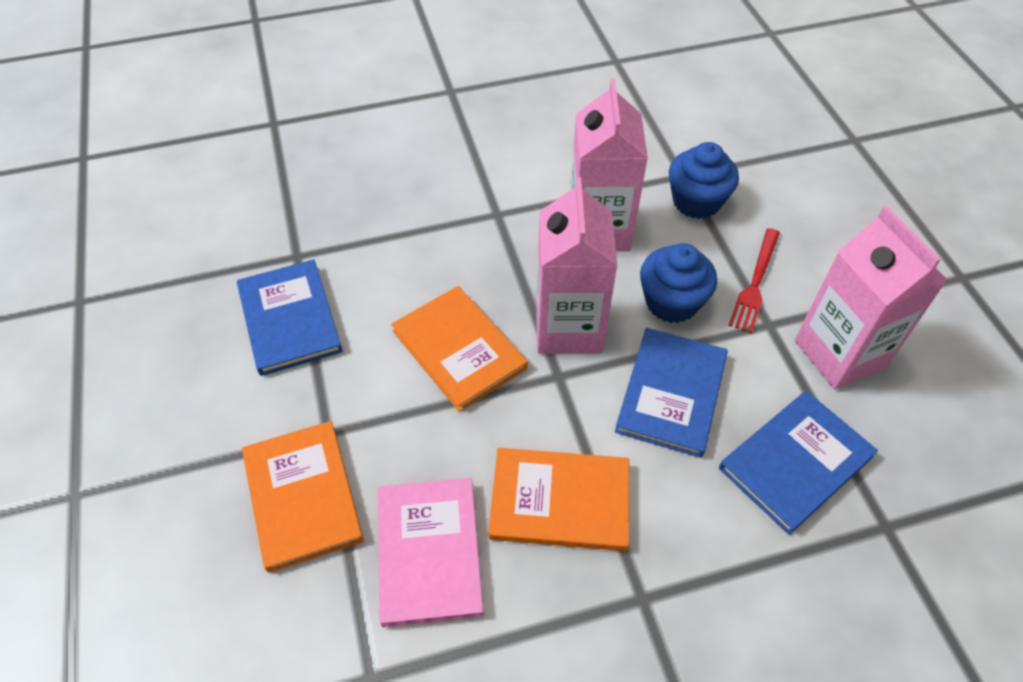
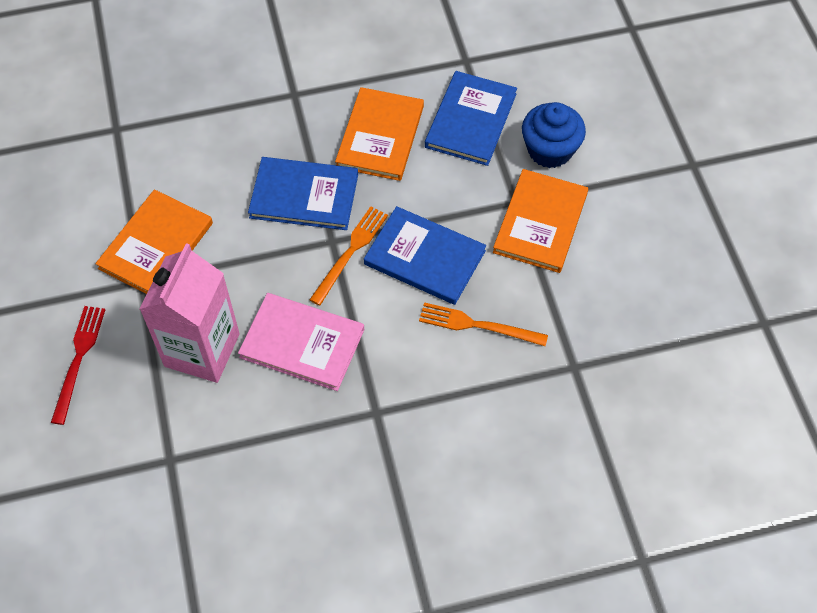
blue cupcake: 2 -> 1
orange fork: 0 -> 2
pink carton: 3 -> 1

